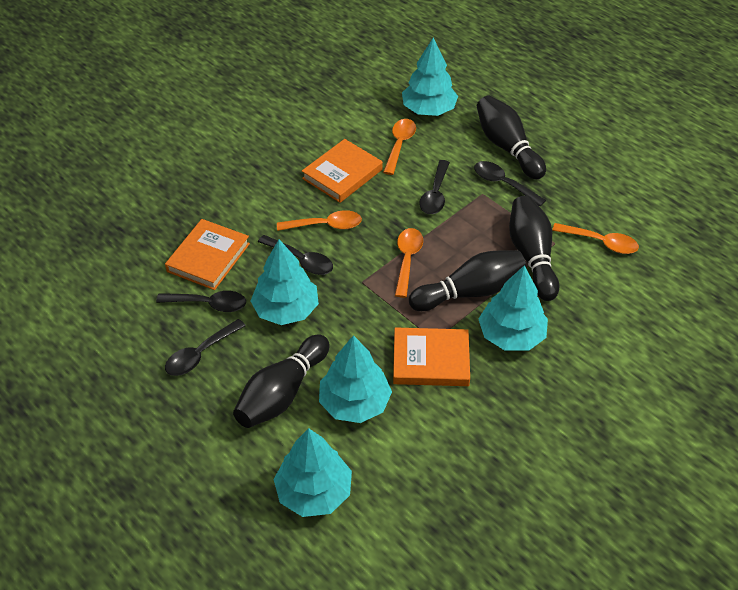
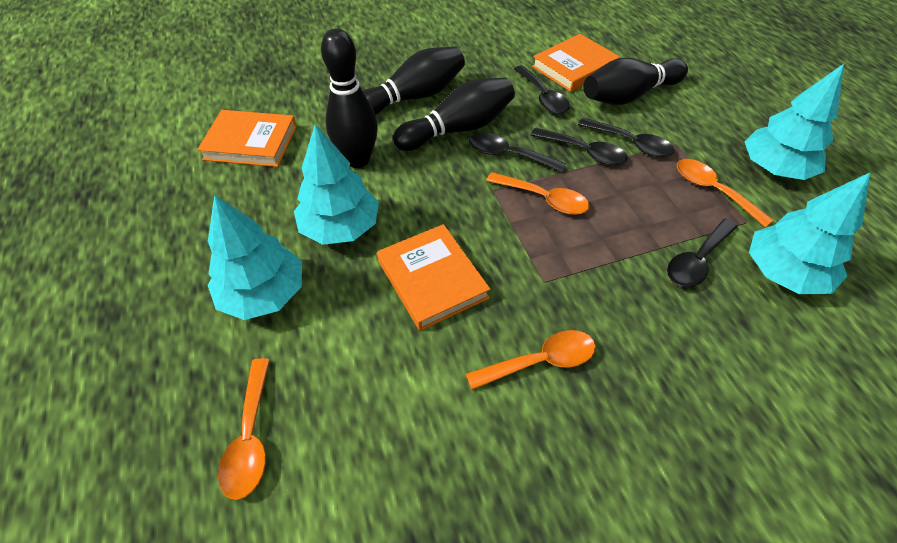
turquoise tree: 5 -> 4

